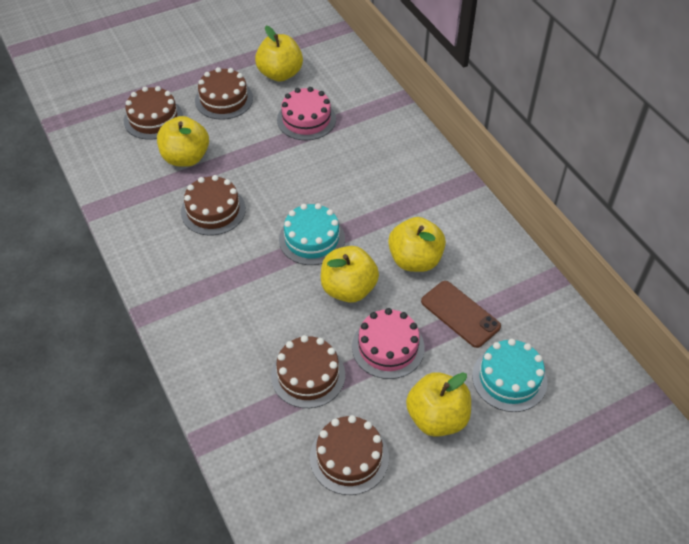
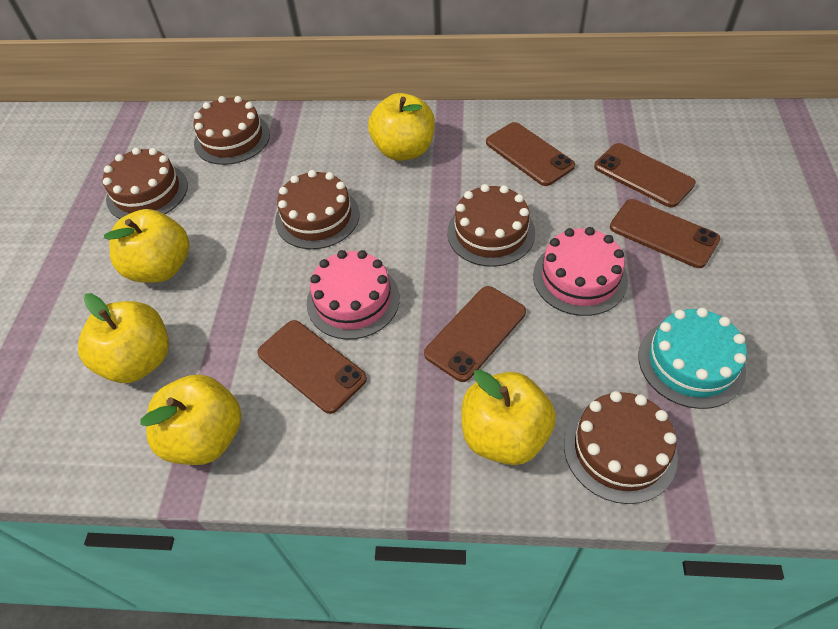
brown phone: 1 -> 5
turquoise cake: 2 -> 1

